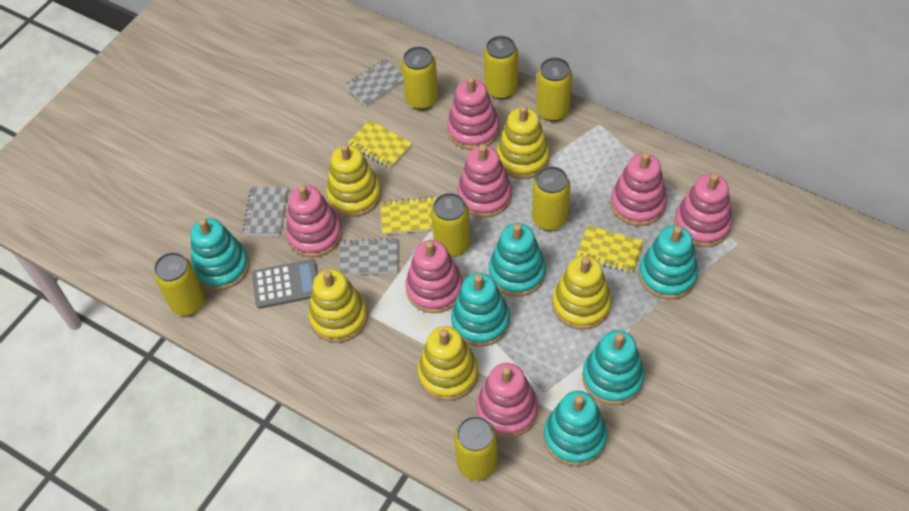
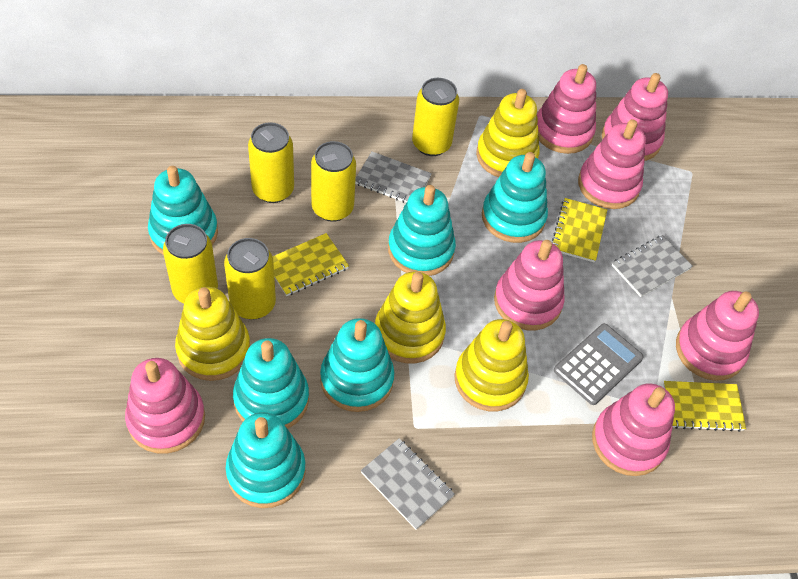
yellow can: 7 -> 5
yellow stacking toy: 5 -> 4

